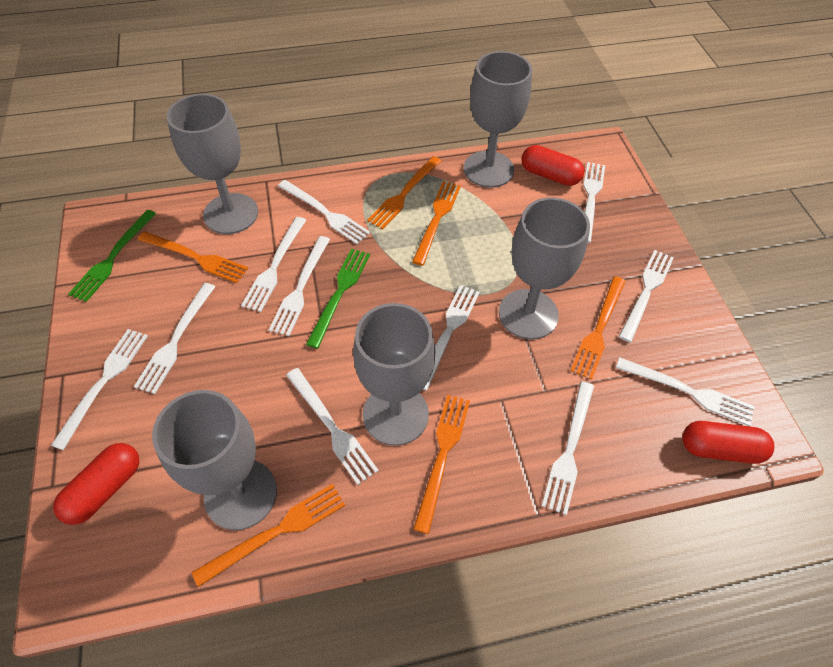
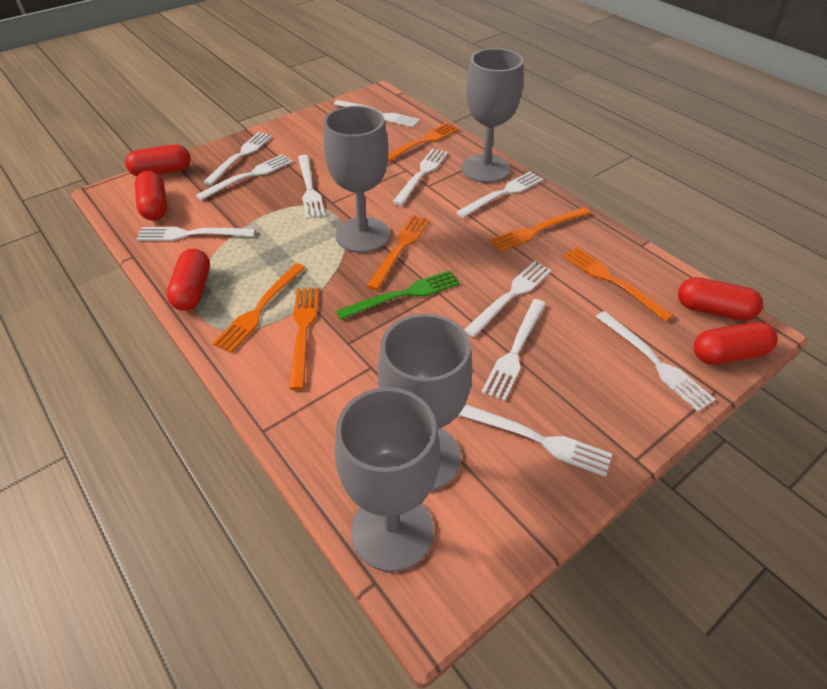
green fork: 2 -> 1
grey goblet: 5 -> 4
red capsule: 3 -> 5

